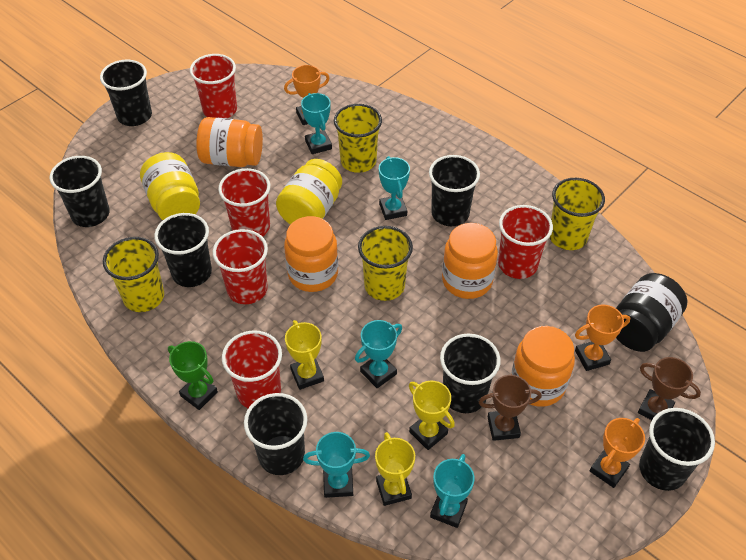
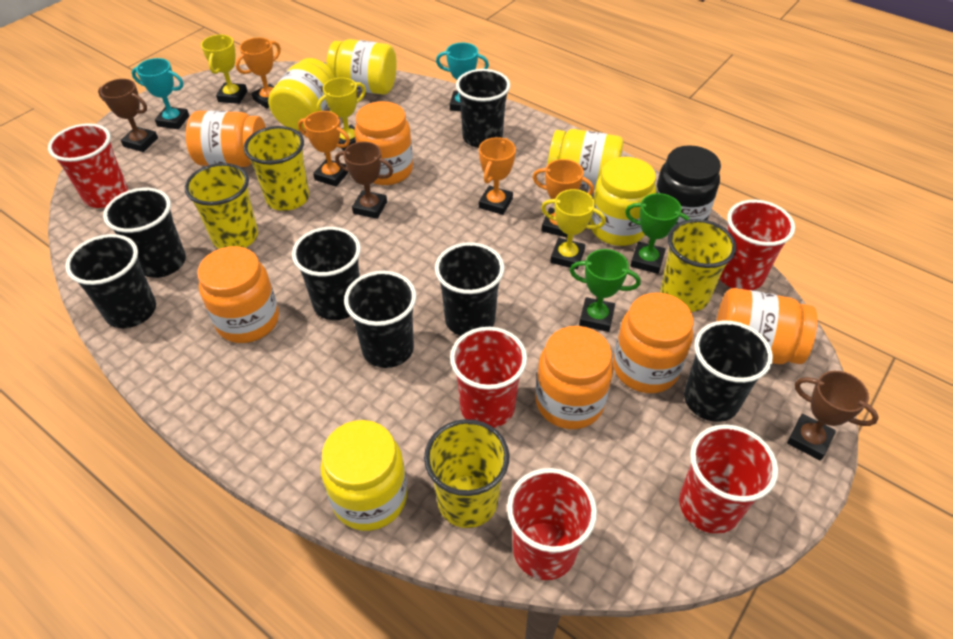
brown trophy: 2 -> 3
green trophy: 1 -> 2
orange jar: 4 -> 6
orange trophy: 3 -> 4
turquoise trophy: 5 -> 2
yellow jar: 2 -> 5

